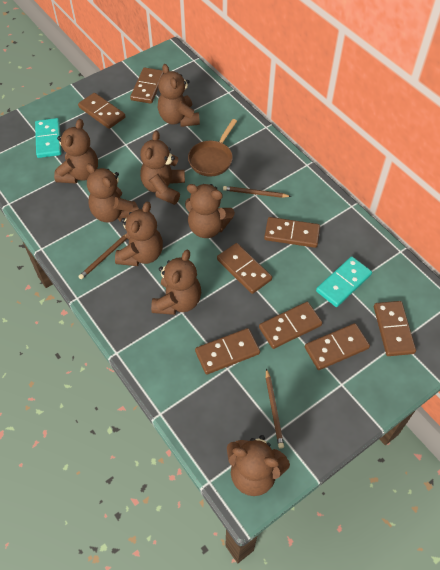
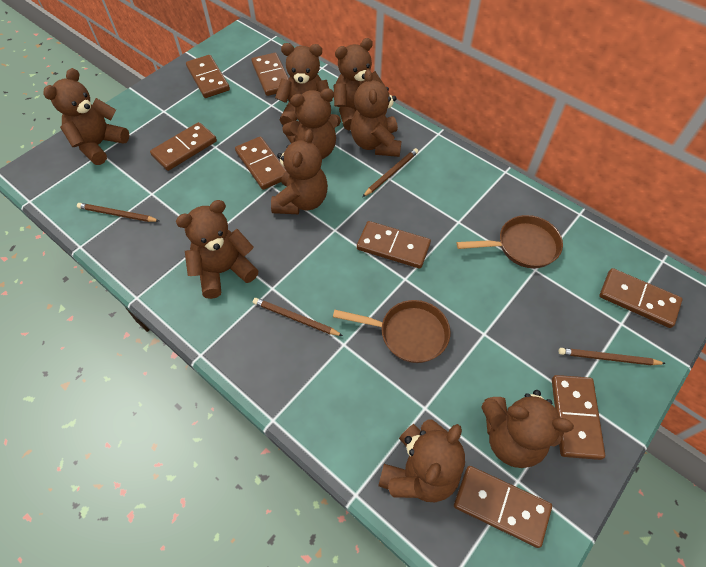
brown pan: 1 -> 2
brown pencil: 3 -> 4
brown teddy bear: 8 -> 9
turquoise domino: 2 -> 0

